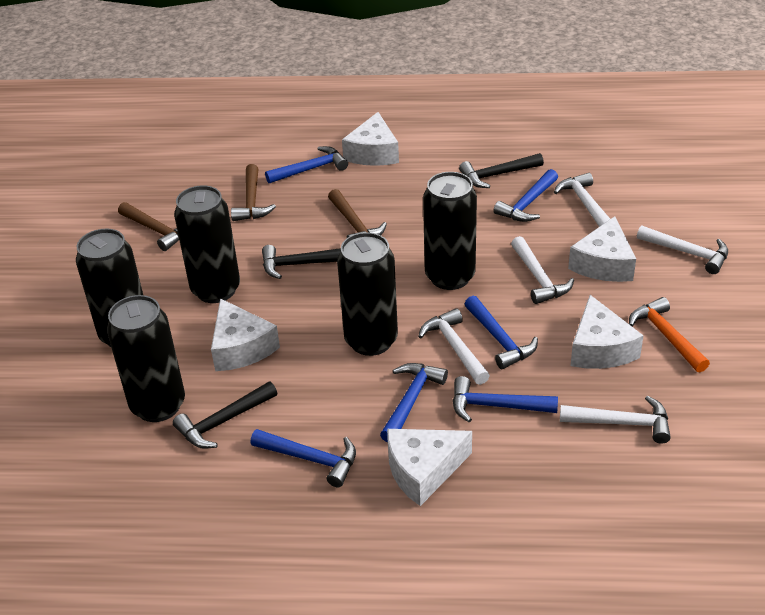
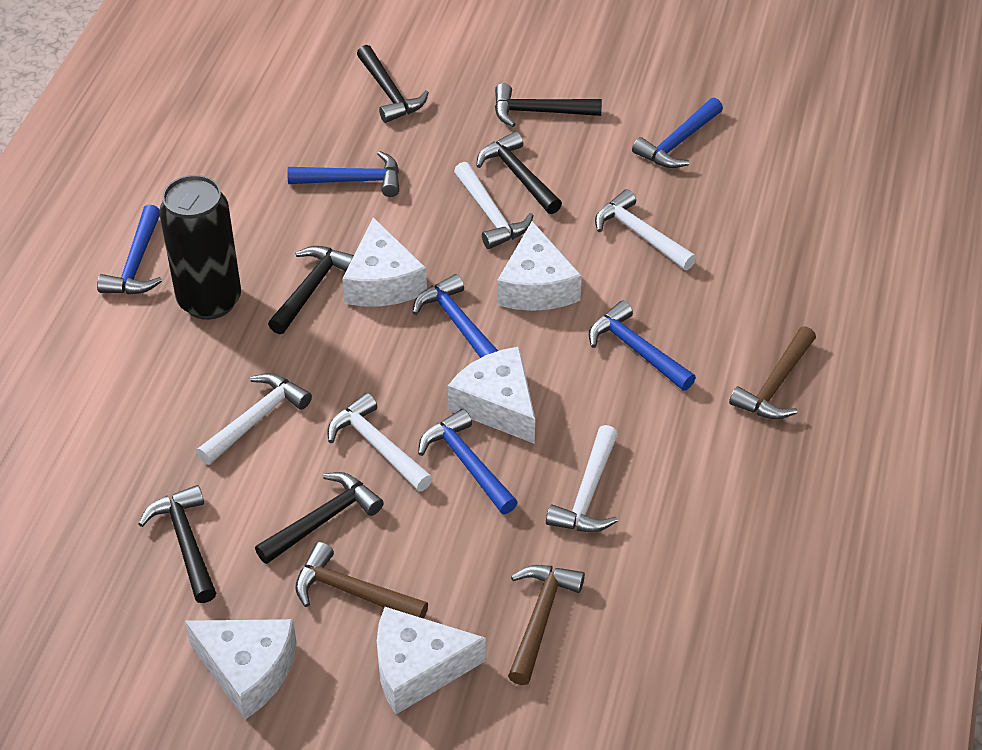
black can: 5 -> 1
black hammer: 3 -> 6
orange hammer: 1 -> 0

